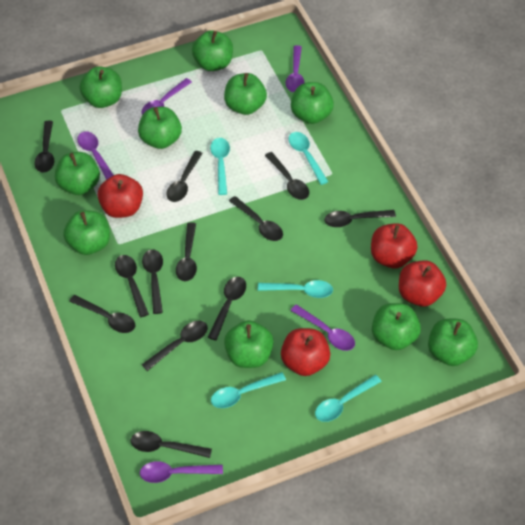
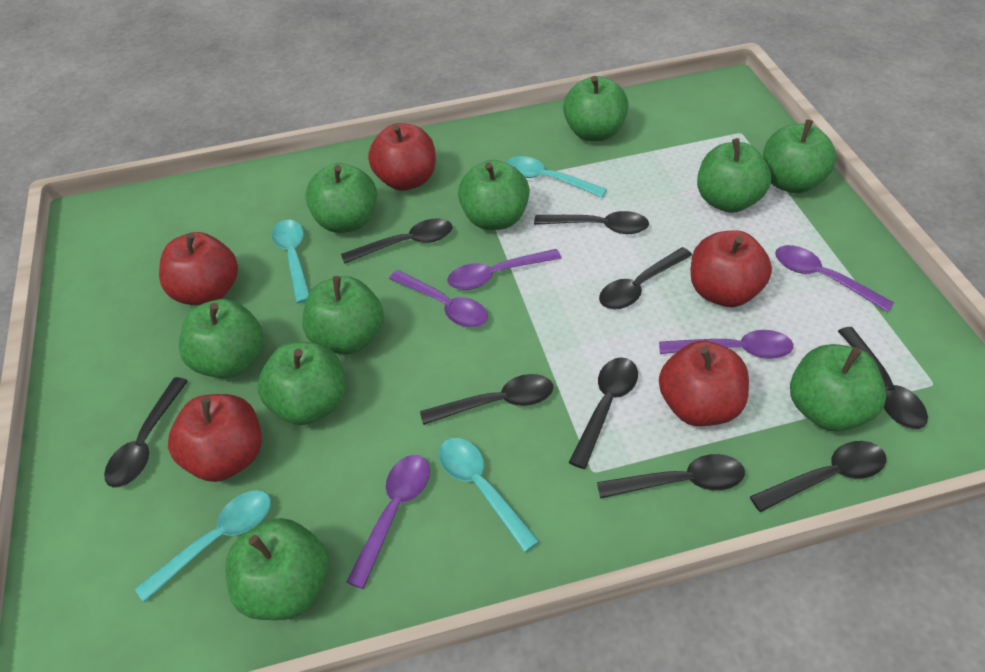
black spoon: 12 -> 9
red apple: 4 -> 5
turquoise spoon: 5 -> 4

